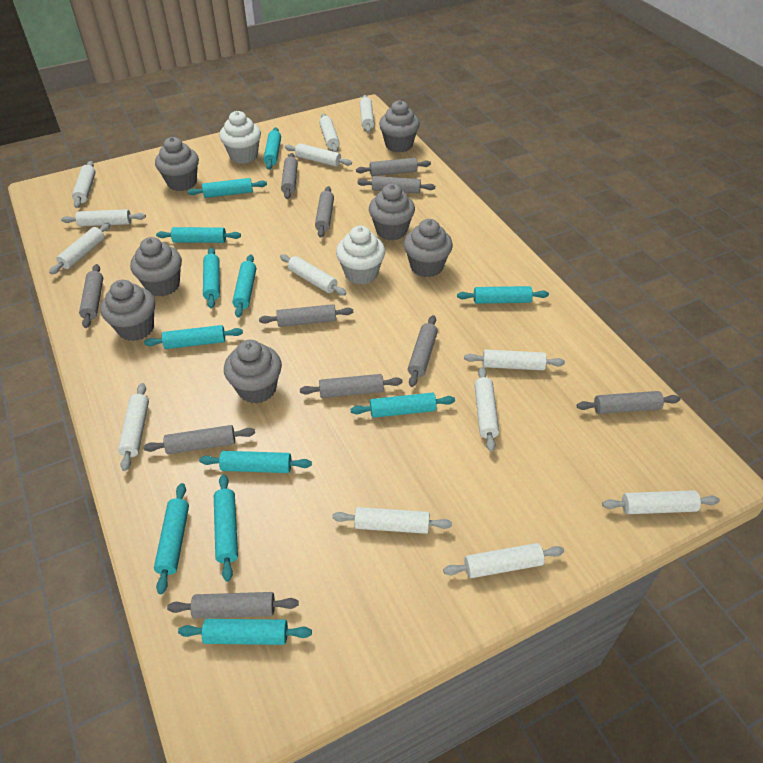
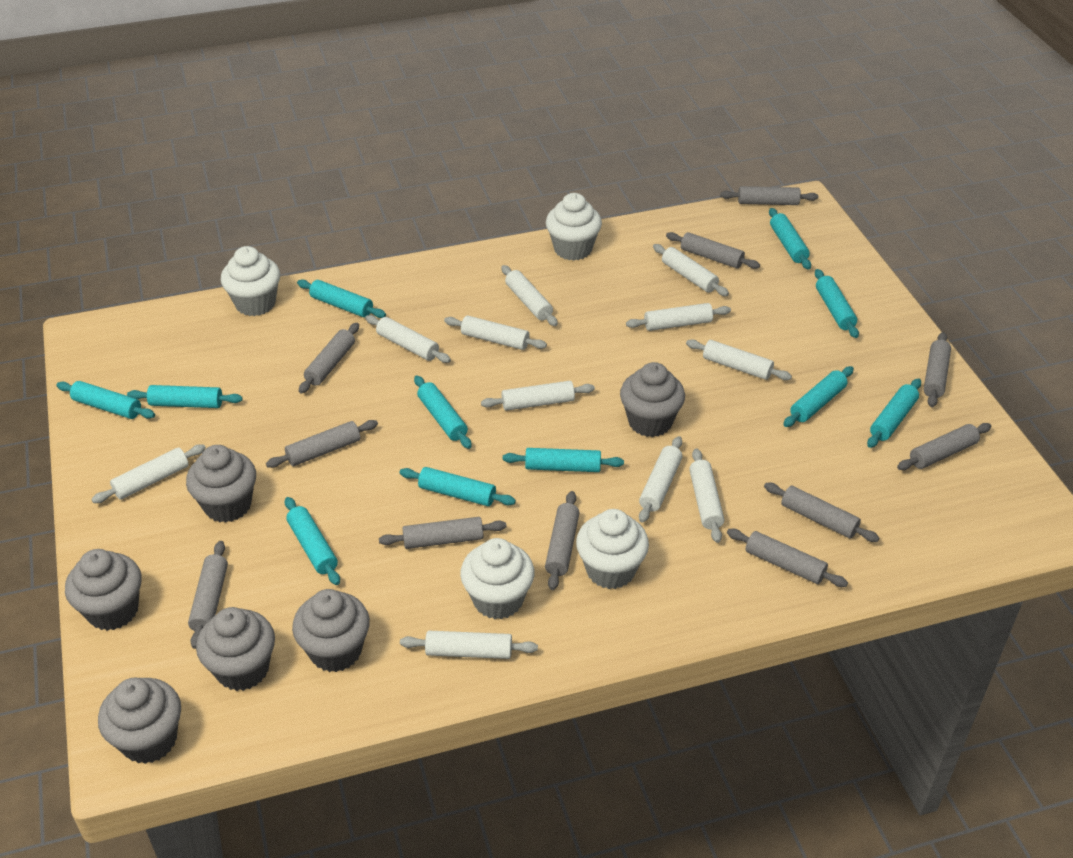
grey cupcake: 7 -> 6
turquoise rolling pin: 12 -> 11
white cupcake: 2 -> 4
white rolling pin: 13 -> 11

